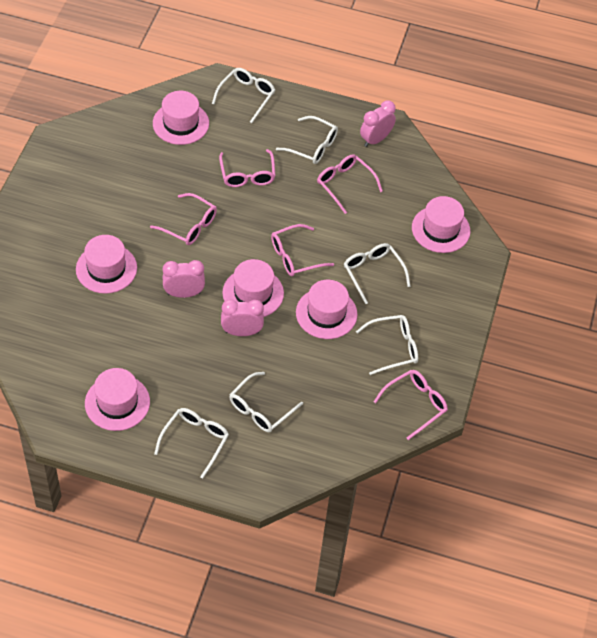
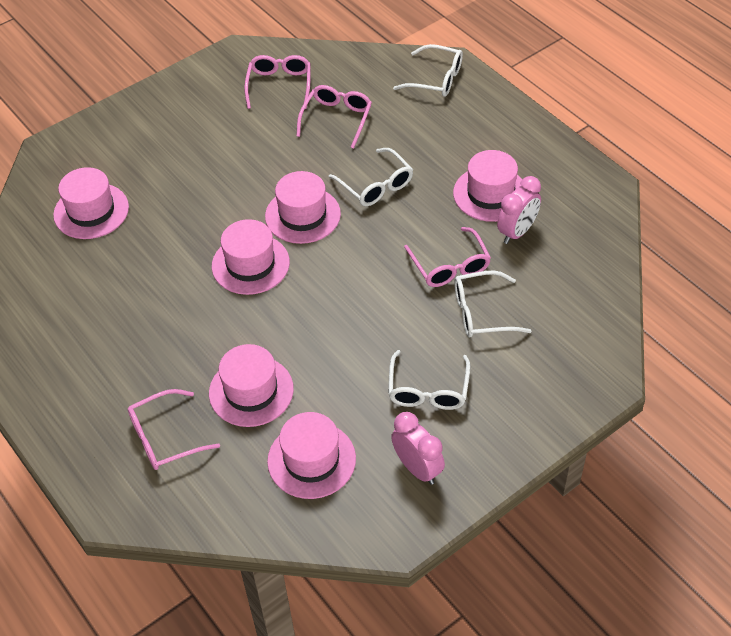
pink clock: 3 -> 2
pink glasses: 5 -> 4
white glasses: 6 -> 4

